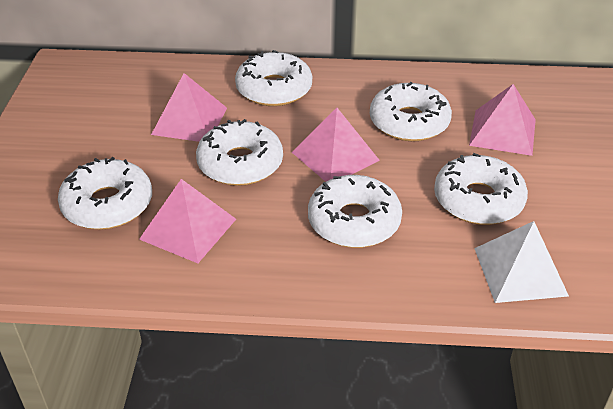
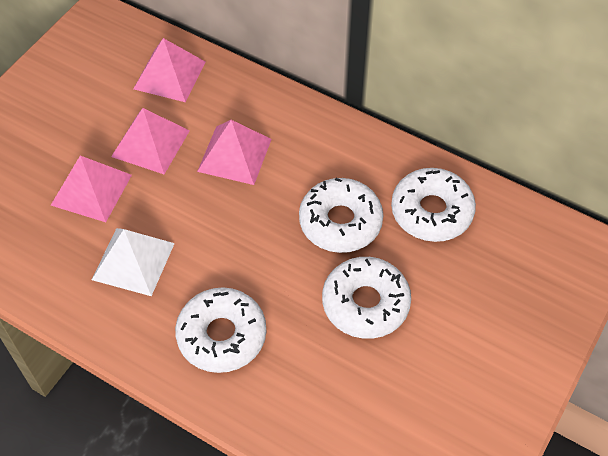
white donut: 6 -> 4

